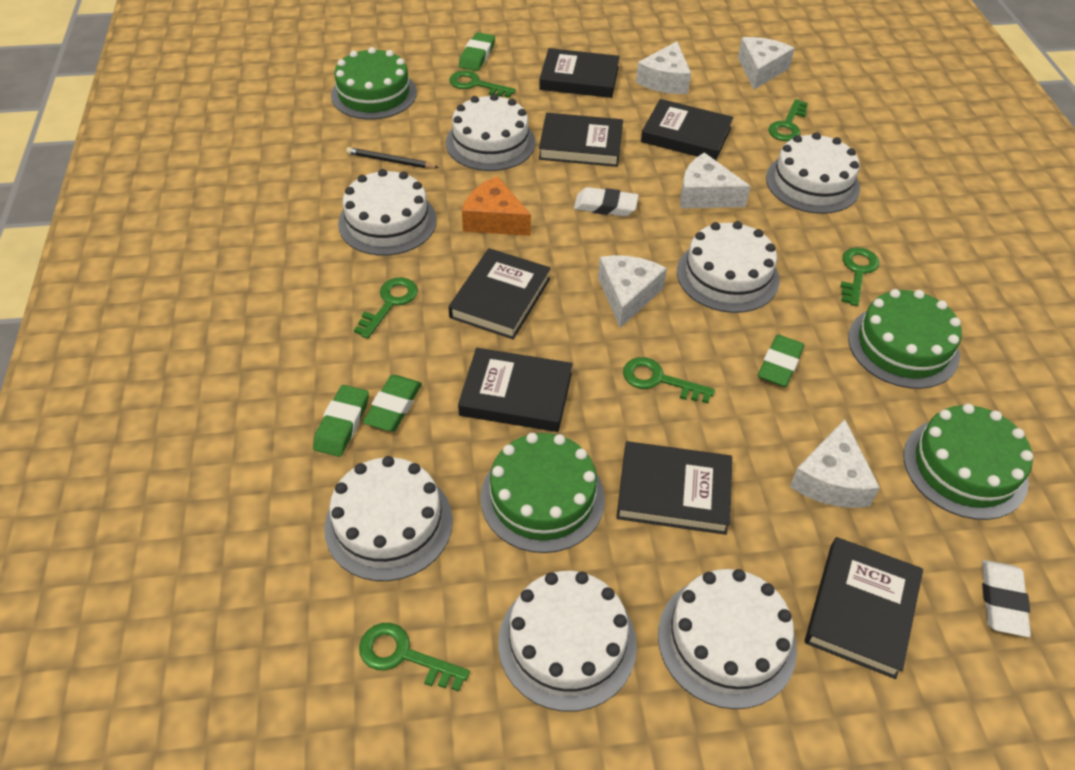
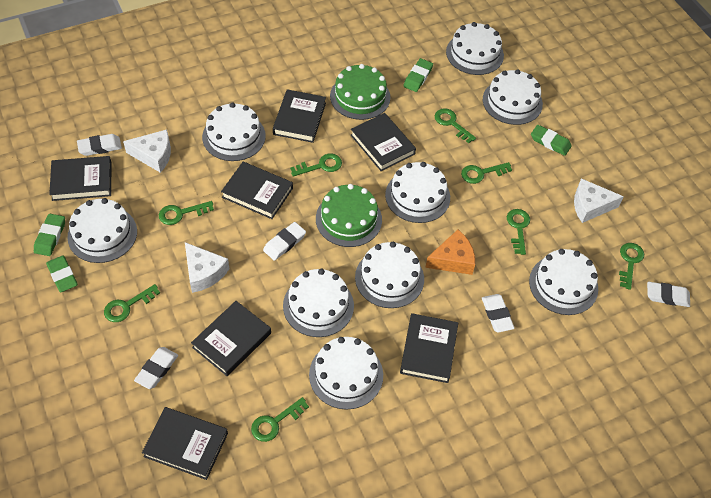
black pencil: 1 -> 0
green cake: 4 -> 2
green key: 6 -> 8
white cake: 7 -> 9
white cheese: 5 -> 3
white eraser: 2 -> 5

